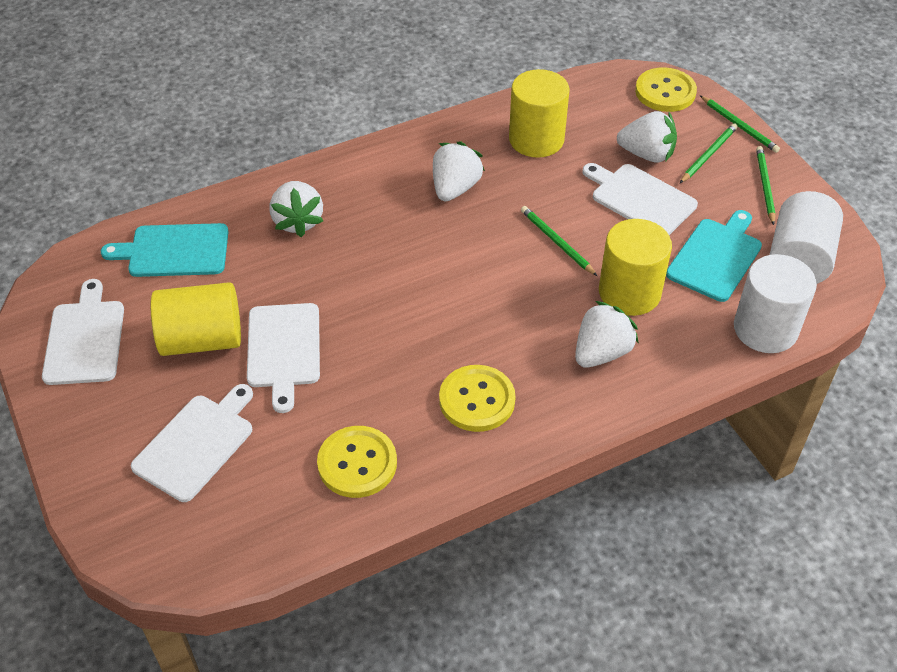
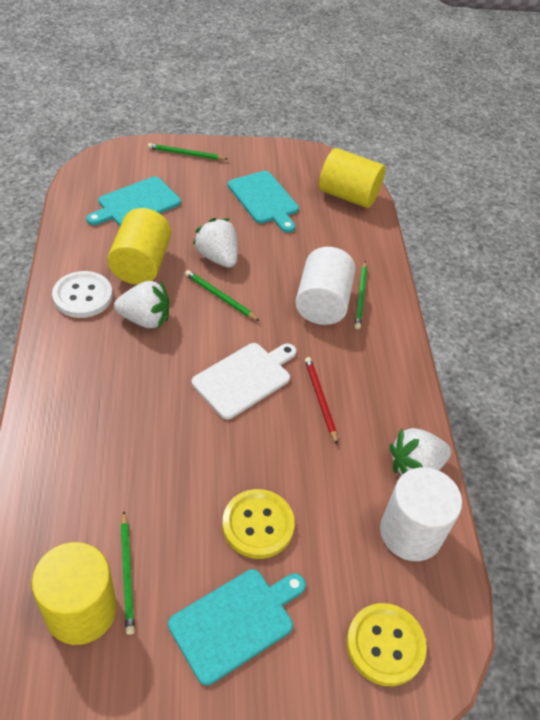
red pencil: 0 -> 1
turquoise cutting board: 2 -> 3
white button: 0 -> 1
white cutting board: 4 -> 1
white strawberry: 4 -> 3
yellow button: 3 -> 2

